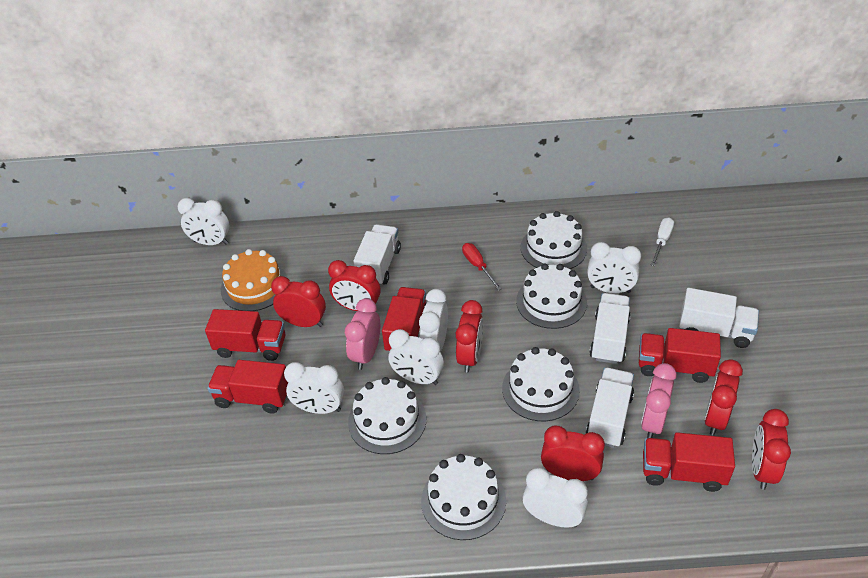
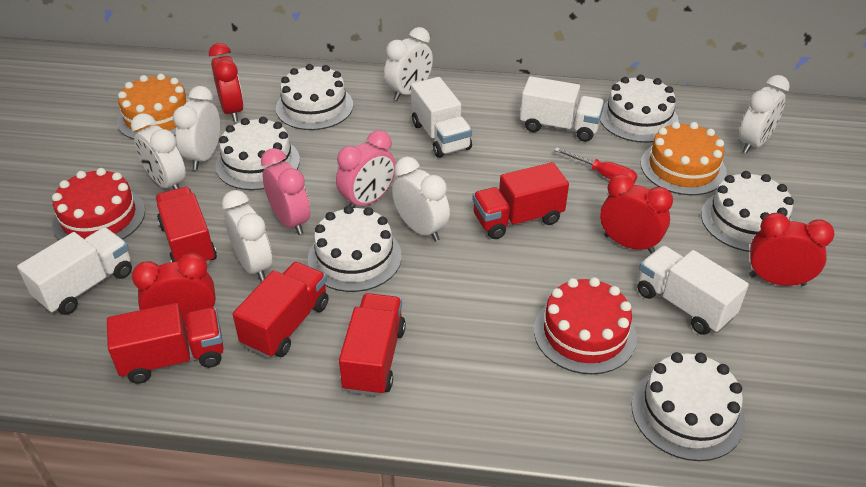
orange cake: 1 -> 2
red cake: 0 -> 2
red clock: 6 -> 4
white cake: 5 -> 6
white screwdriver: 1 -> 0

